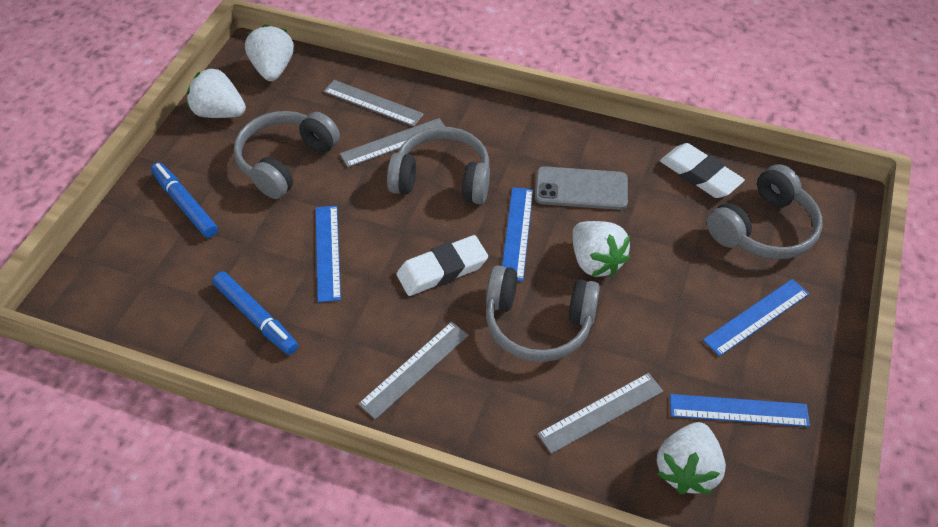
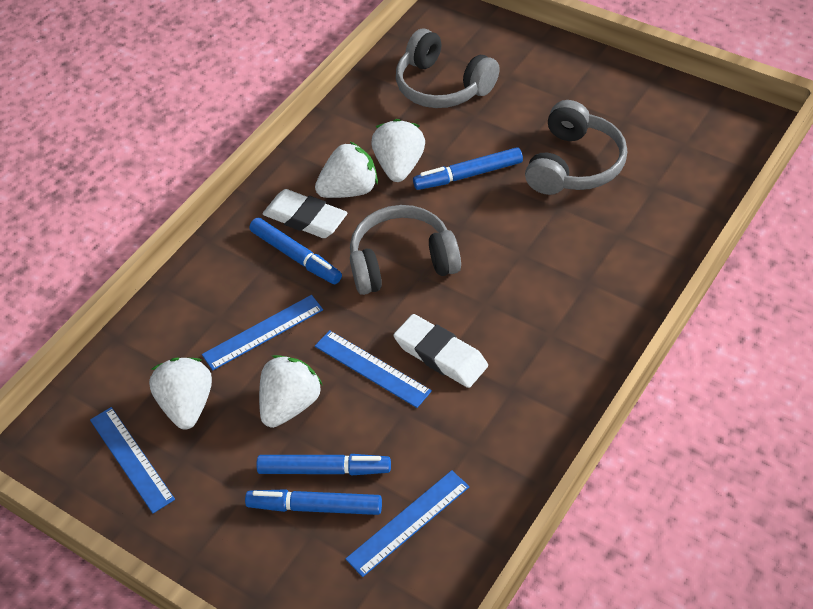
blue marker: 2 -> 4
grey headphones: 4 -> 3
grey phone: 1 -> 0
grey ruler: 4 -> 0

